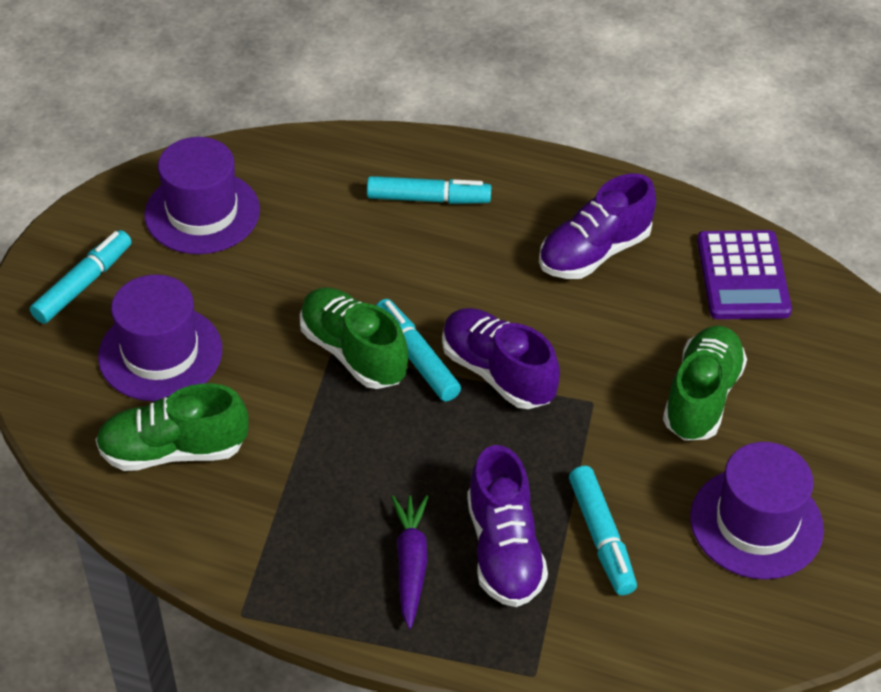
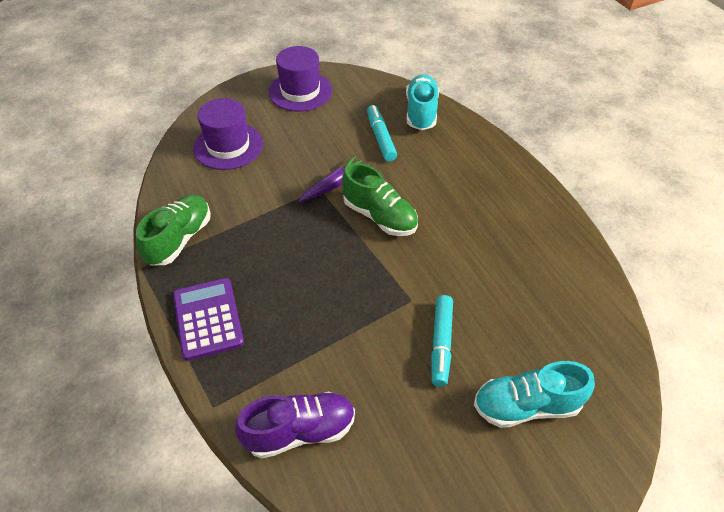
green shoe: 3 -> 2
purple hat: 3 -> 2
purple shoe: 3 -> 1
turquoise marker: 4 -> 2
turquoise shoe: 0 -> 2

